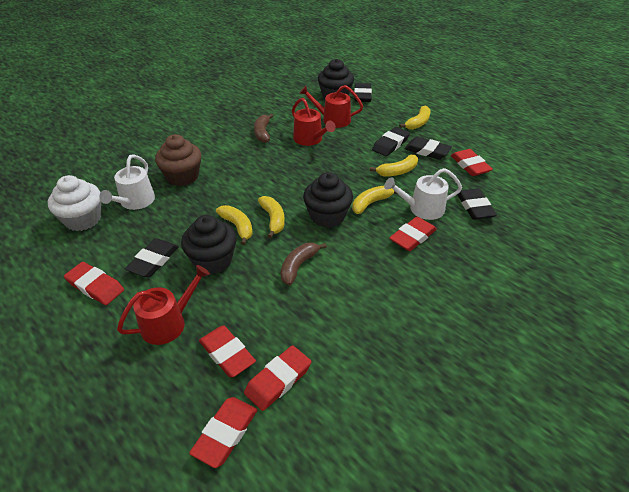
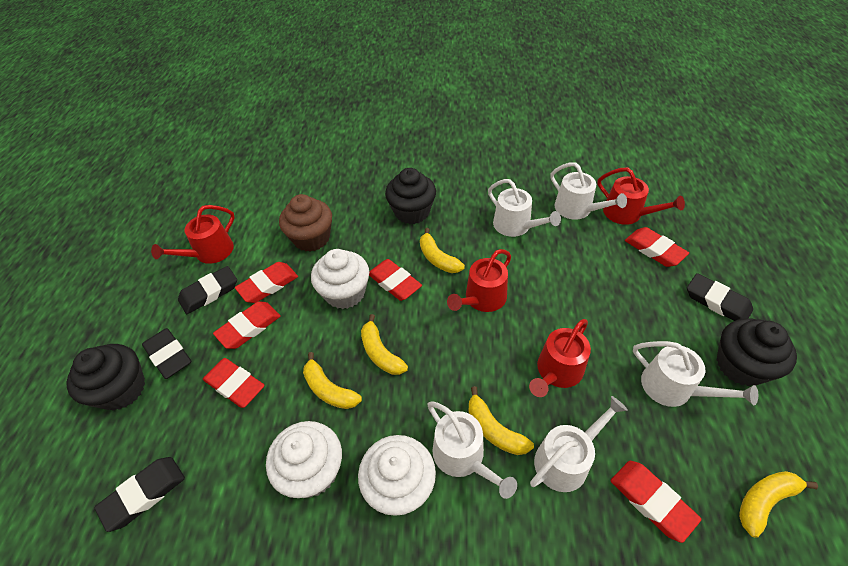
black eraser: 5 -> 4
brown banana: 2 -> 0
red watering can: 3 -> 4
white cupcake: 1 -> 3
white watering can: 2 -> 5

